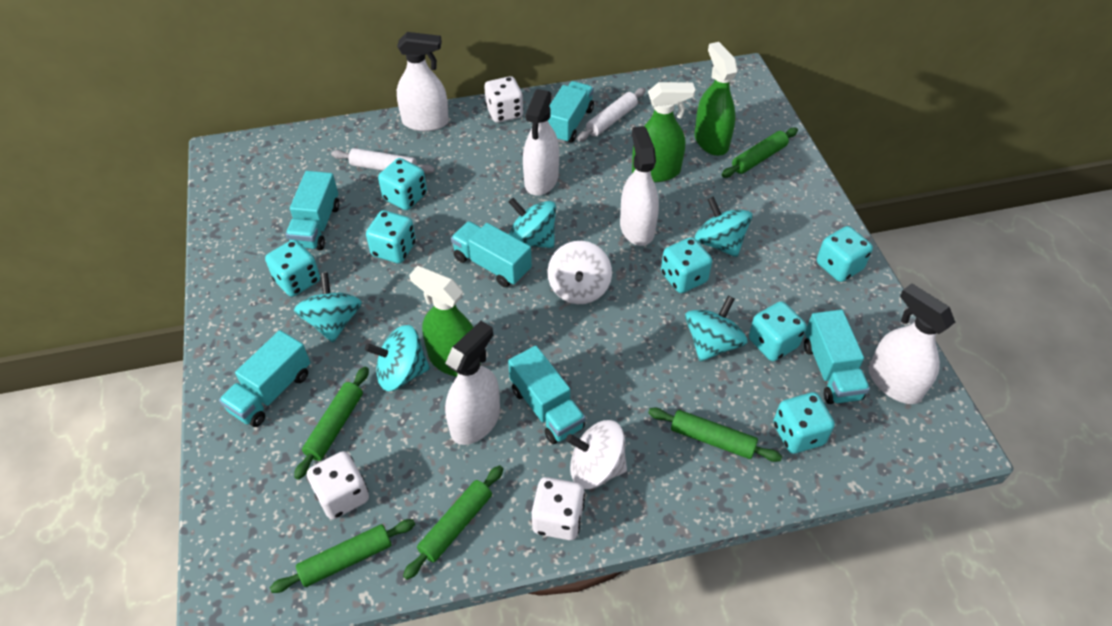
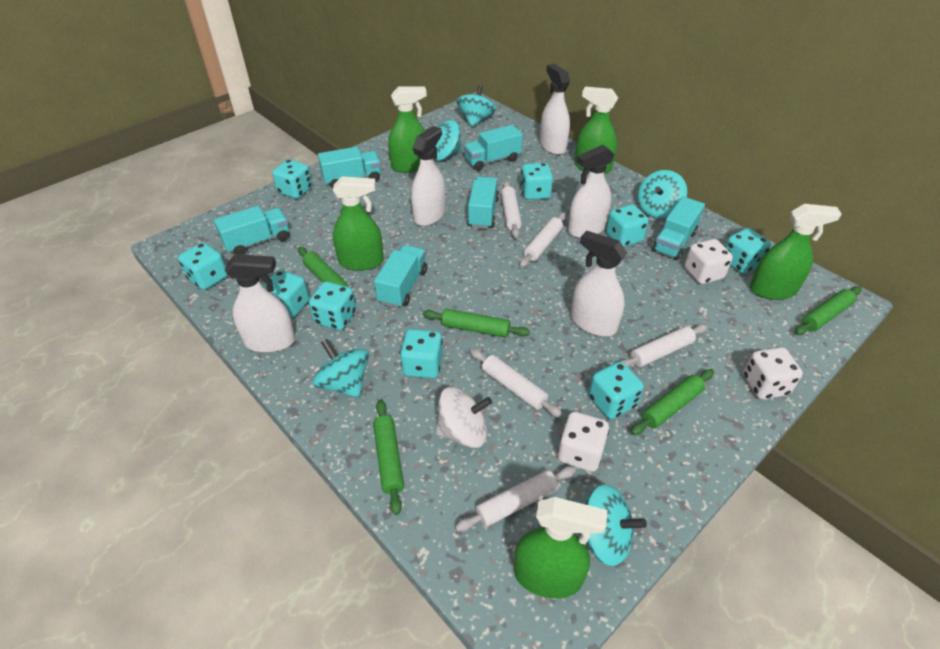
green spray bottle: 3 -> 5
turquoise dice: 7 -> 9
white rolling pin: 2 -> 5
white spinning top: 2 -> 1

